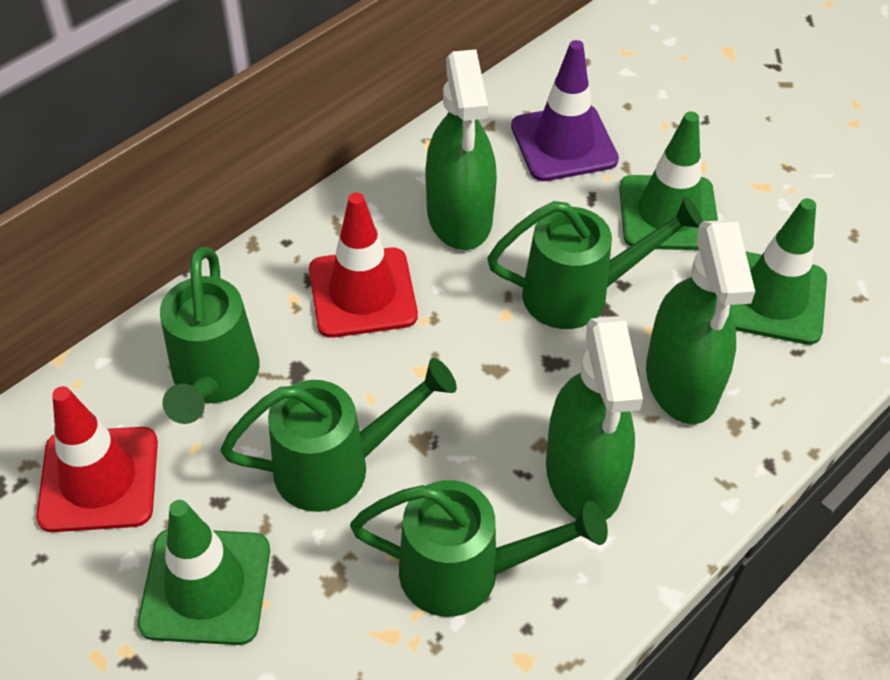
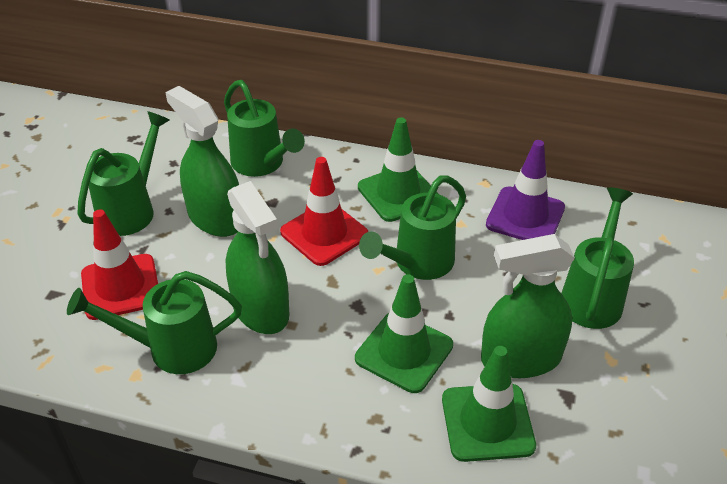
green watering can: 4 -> 5

